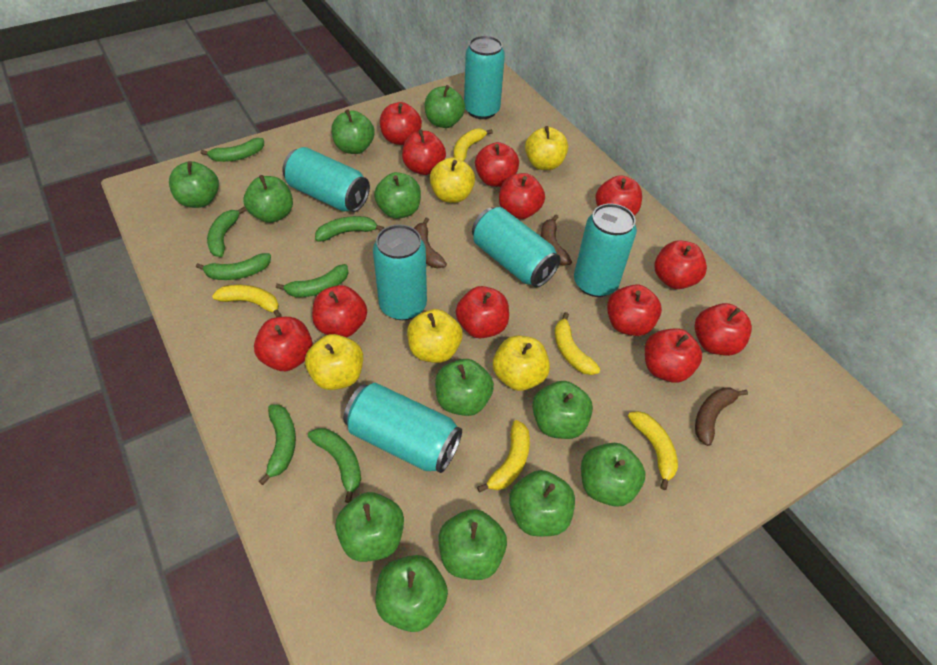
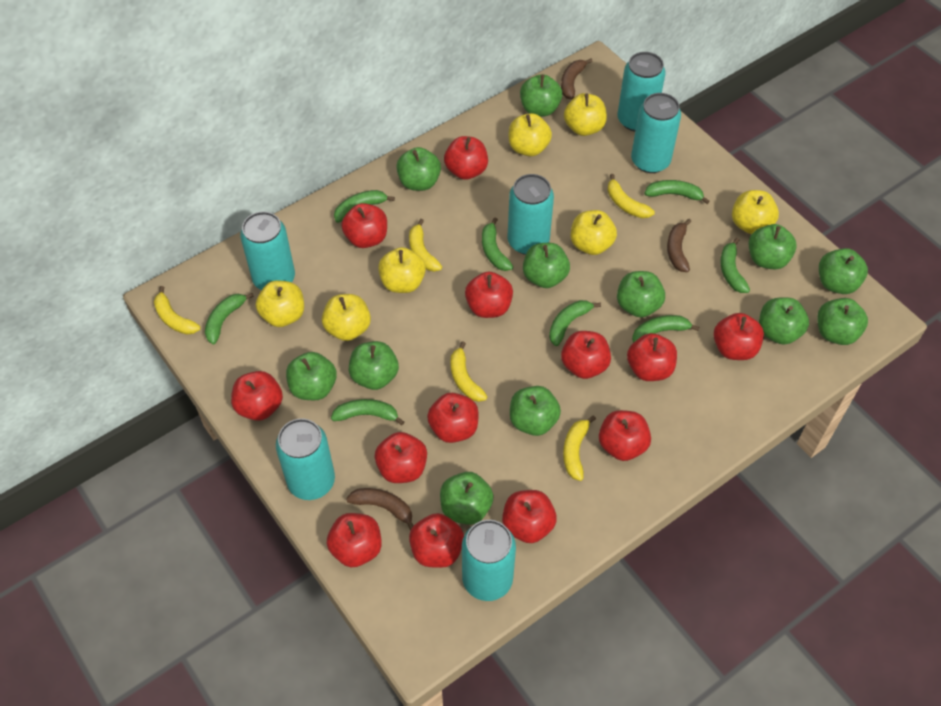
green banana: 7 -> 8
red apple: 12 -> 13
yellow apple: 5 -> 7

